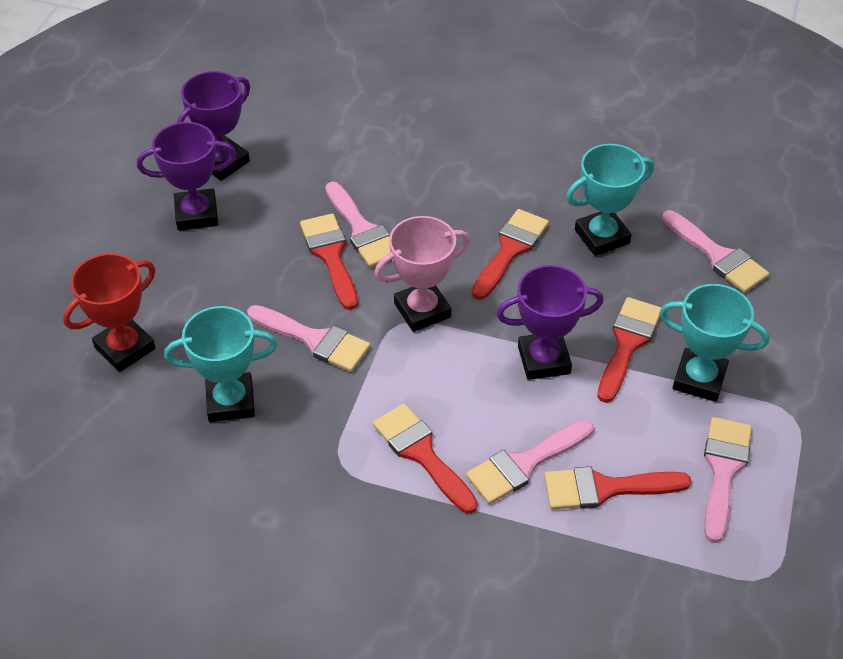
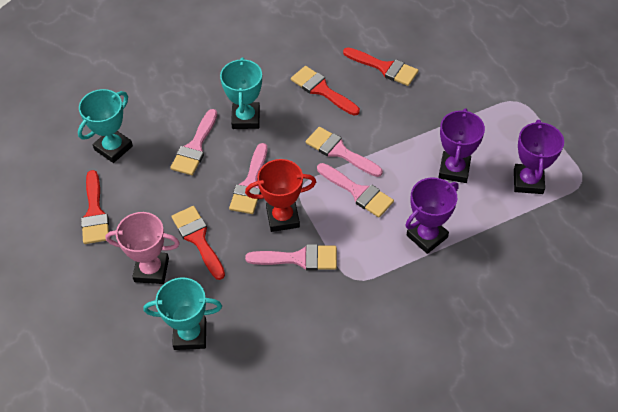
red brush: 5 -> 4

